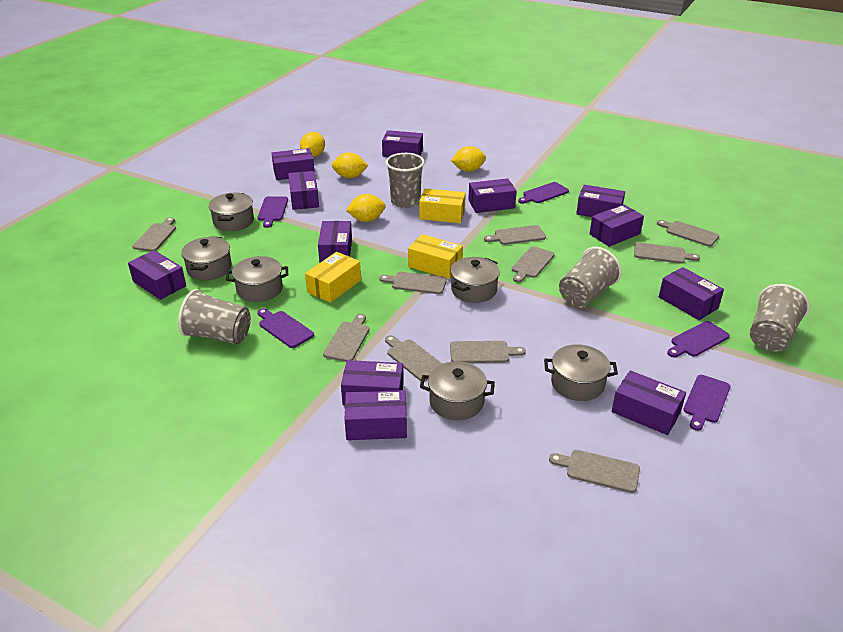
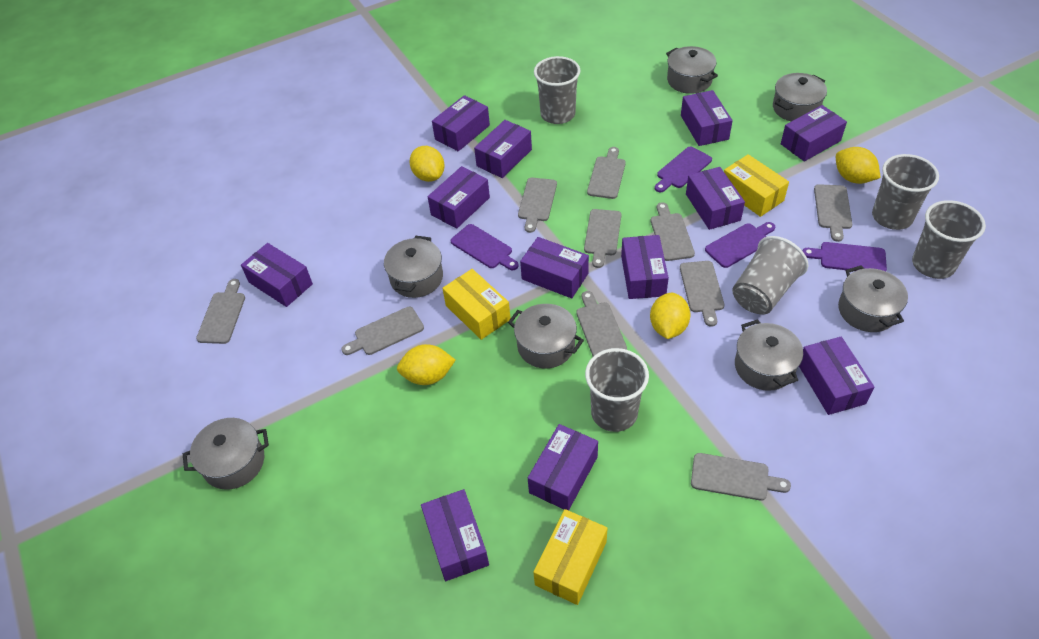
grey cup: 4 -> 5
grey pot: 6 -> 7
purple cutting board: 5 -> 4

